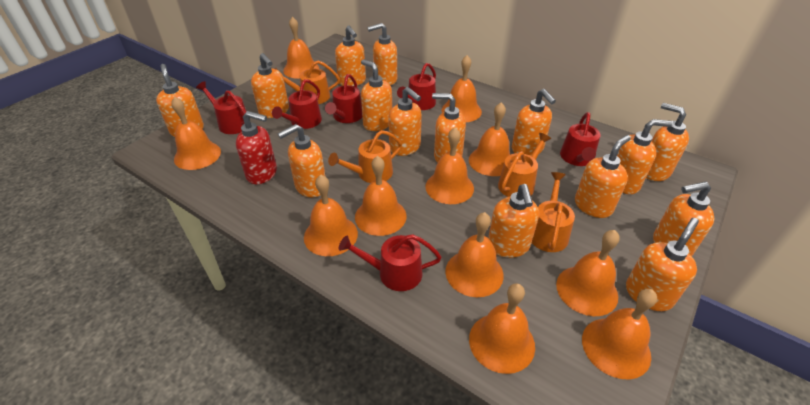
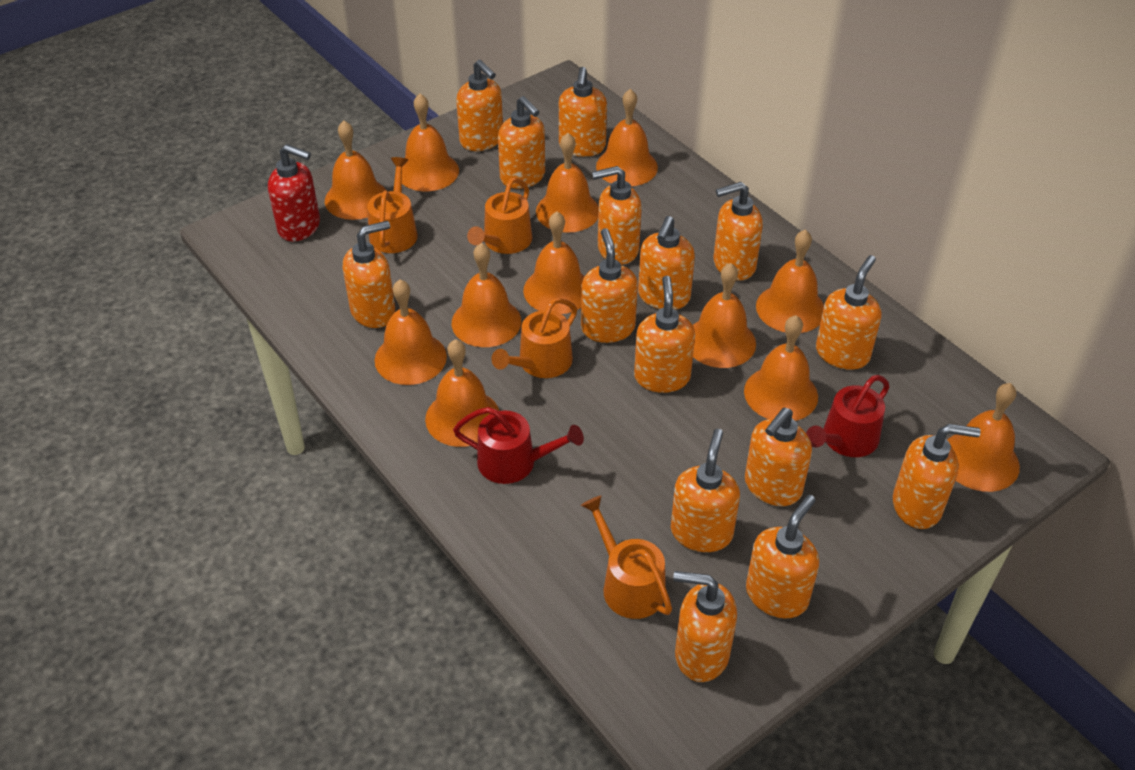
orange bell: 11 -> 12
red watering can: 6 -> 2

